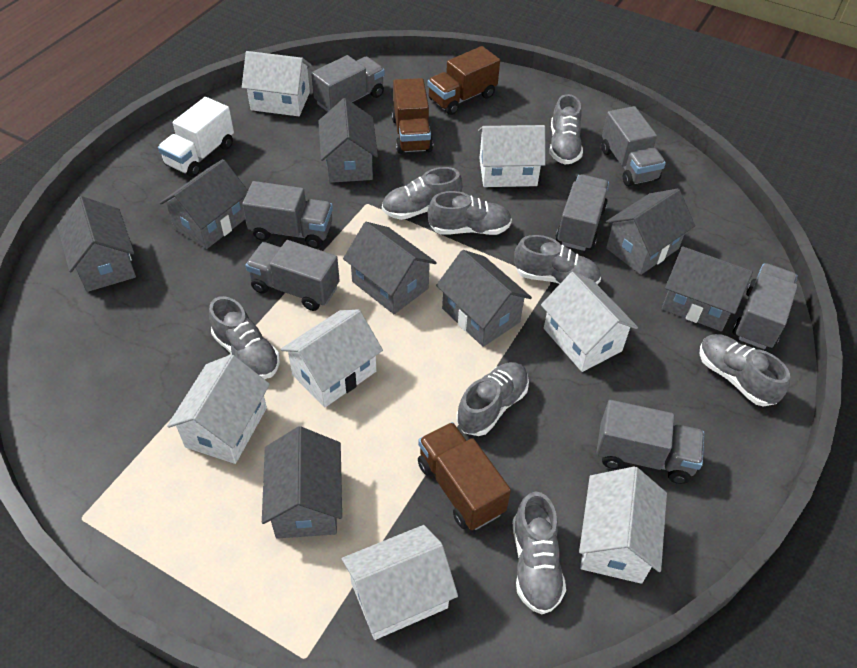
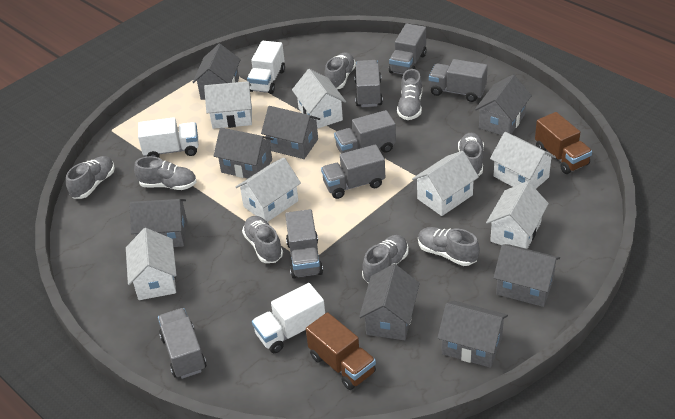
brown truck: 3 -> 2
white truck: 1 -> 3

